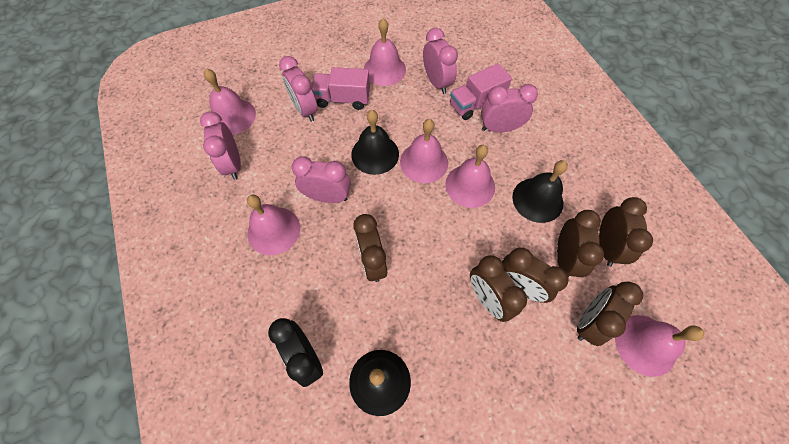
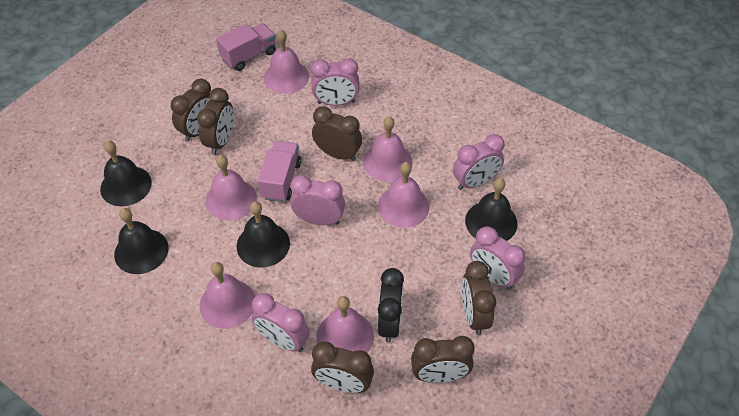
black bell: 3 -> 4

